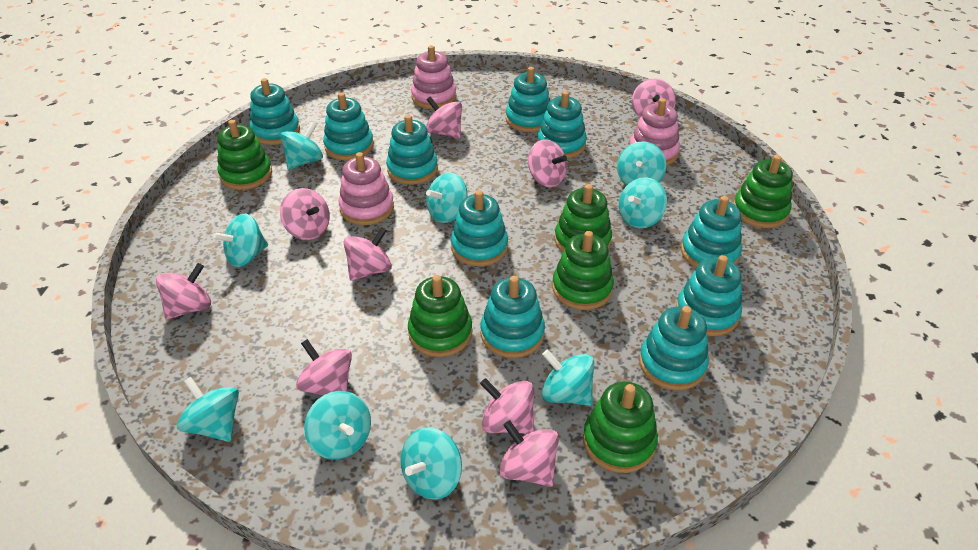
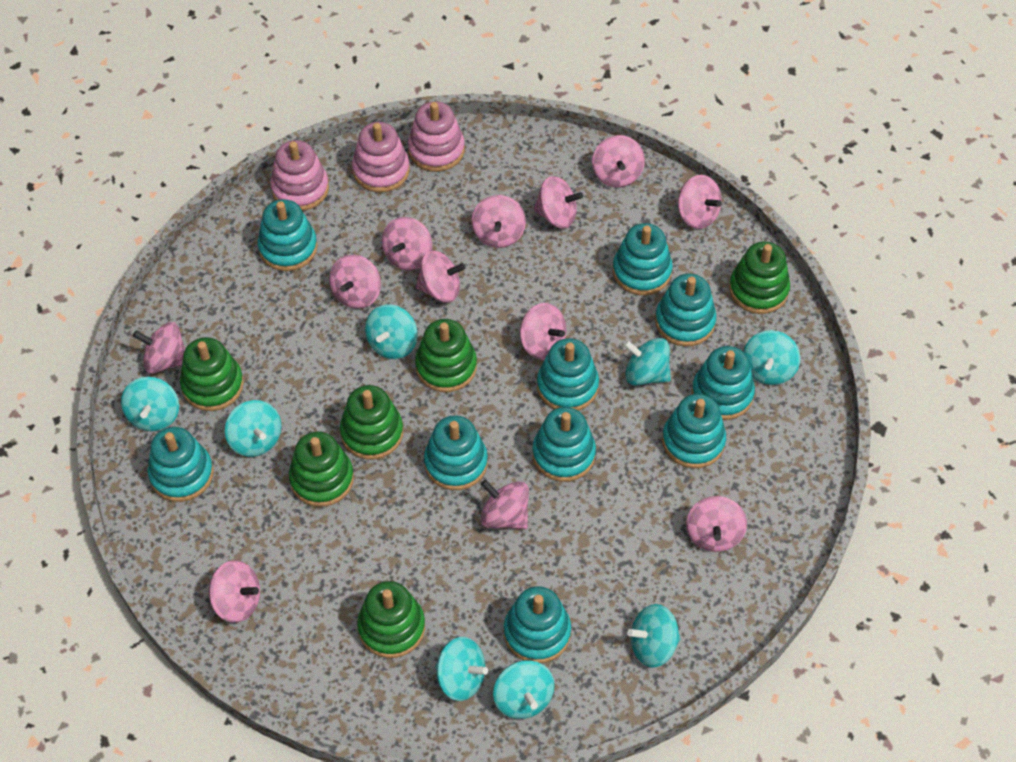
pink spinning top: 9 -> 12
turquoise spinning top: 9 -> 8

